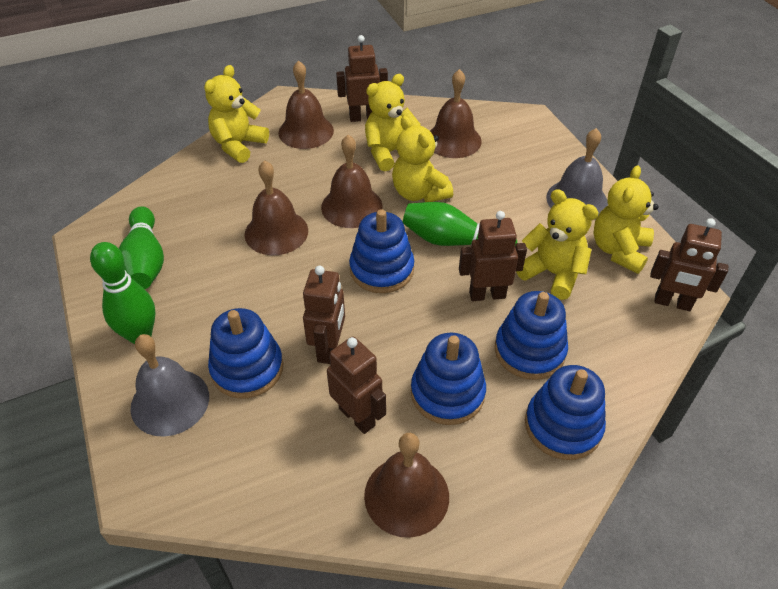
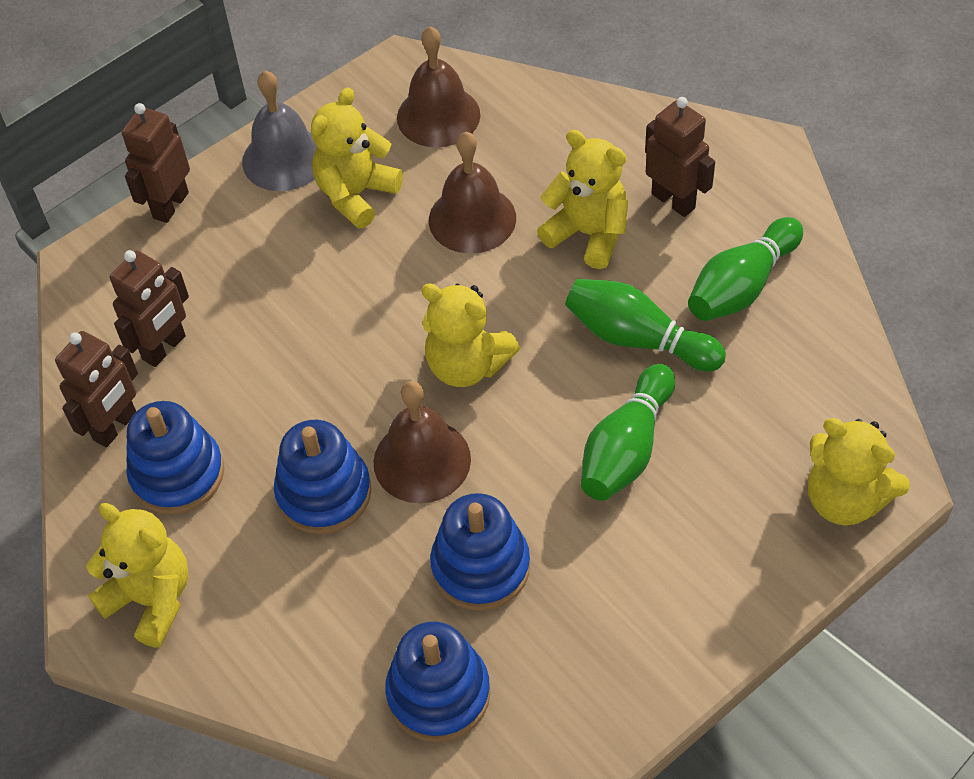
blue stacking toy: 5 -> 4
brown bell: 5 -> 3
brown robot: 5 -> 4
grey bell: 2 -> 1

